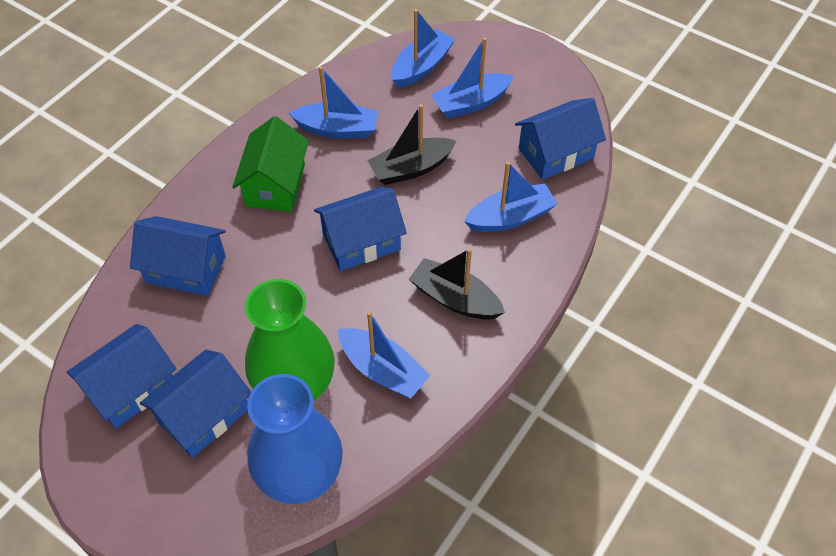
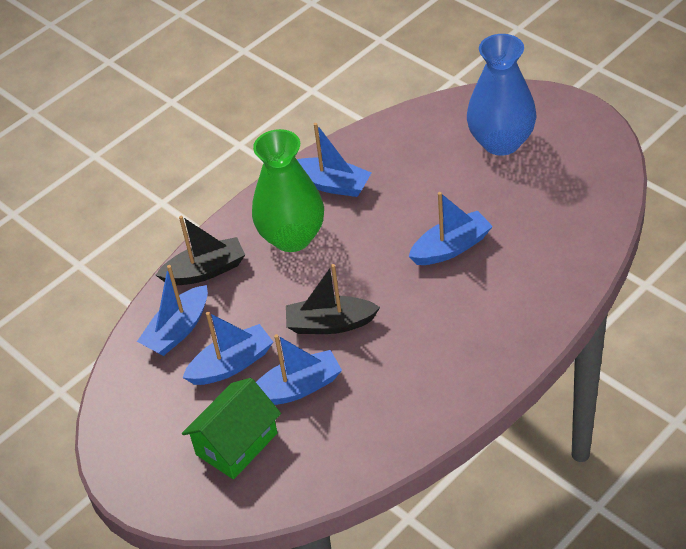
blue house: 5 -> 0

